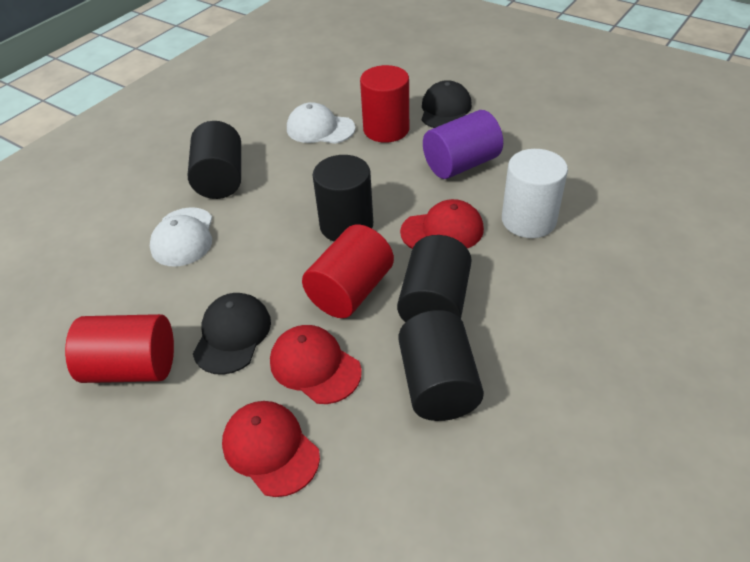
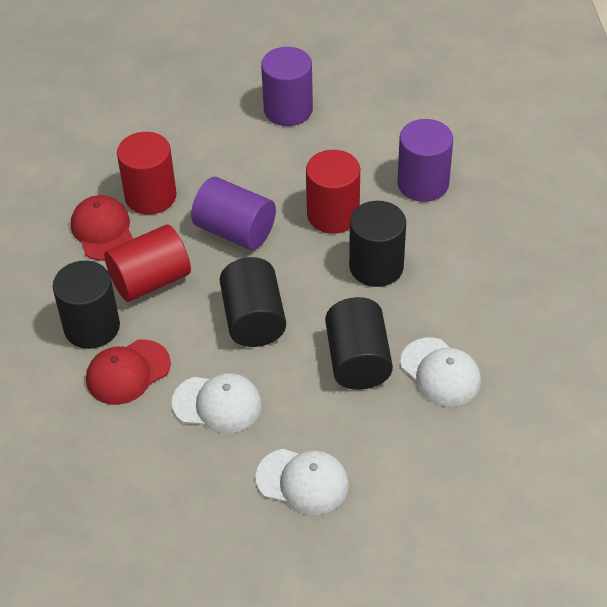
black cap: 2 -> 0
purple cylinder: 1 -> 3
red cap: 3 -> 2
white cap: 2 -> 3
white cylinder: 1 -> 0

